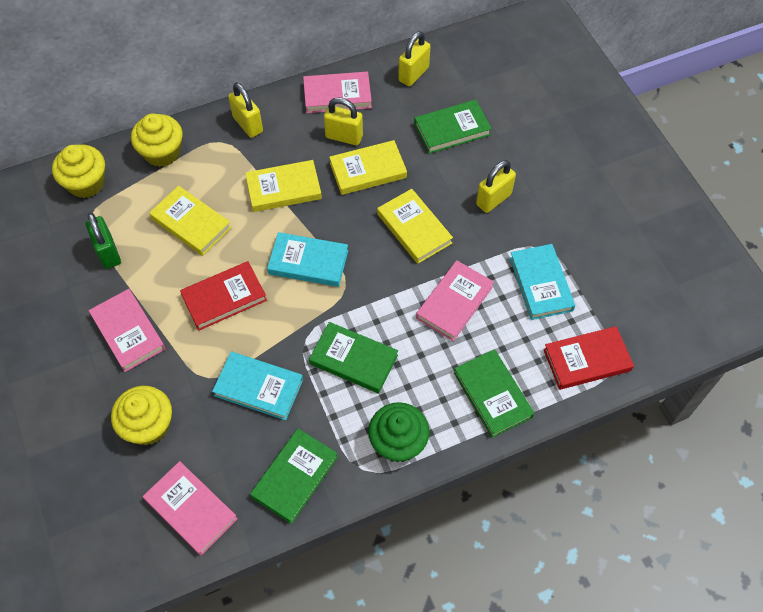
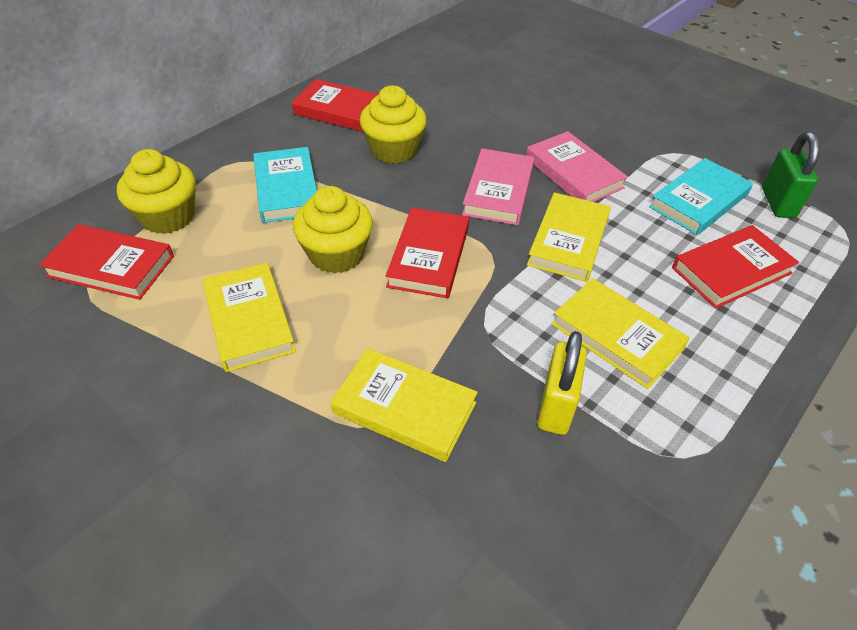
green book: 4 -> 0
green cupcake: 1 -> 0
pink book: 4 -> 2
red book: 2 -> 4
turquoise book: 3 -> 2
yellow padlock: 4 -> 1

